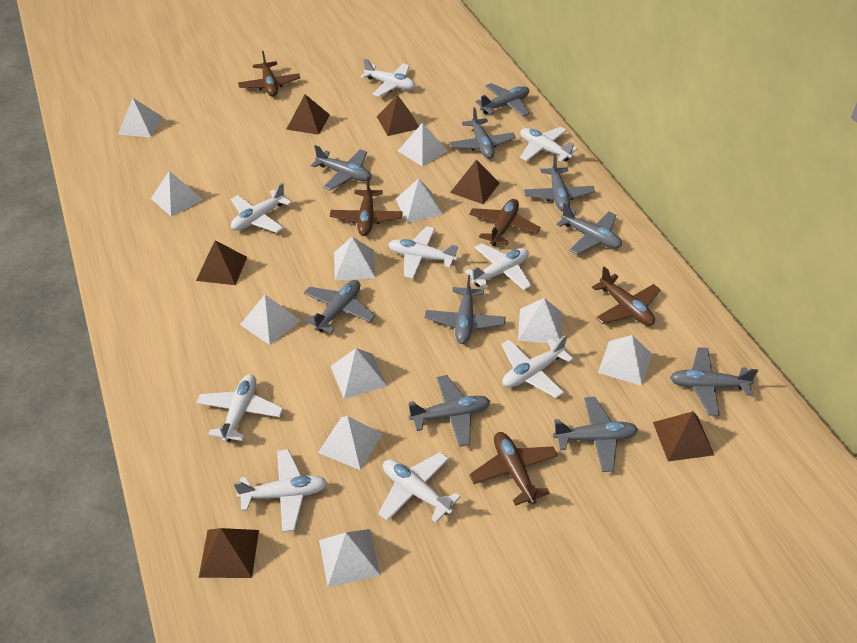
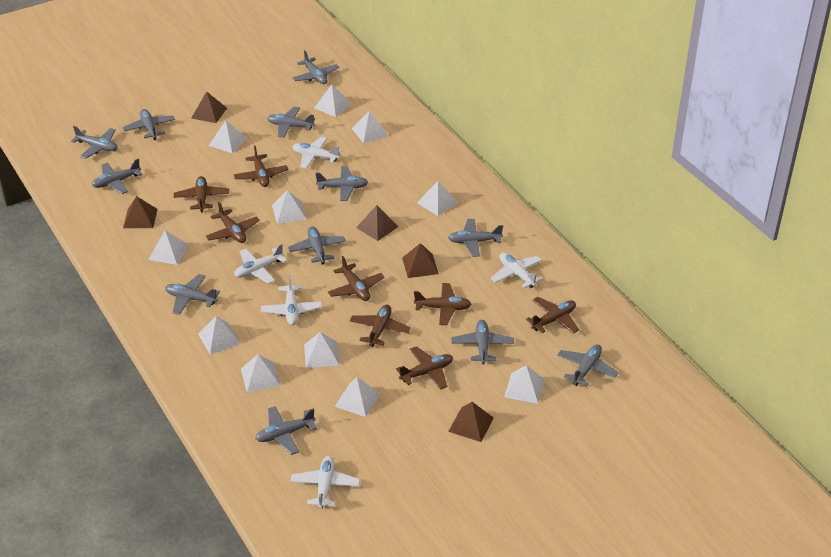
brown plane: 5 -> 8
brown pyramid: 6 -> 5
grey plane: 10 -> 12
white plane: 9 -> 5

